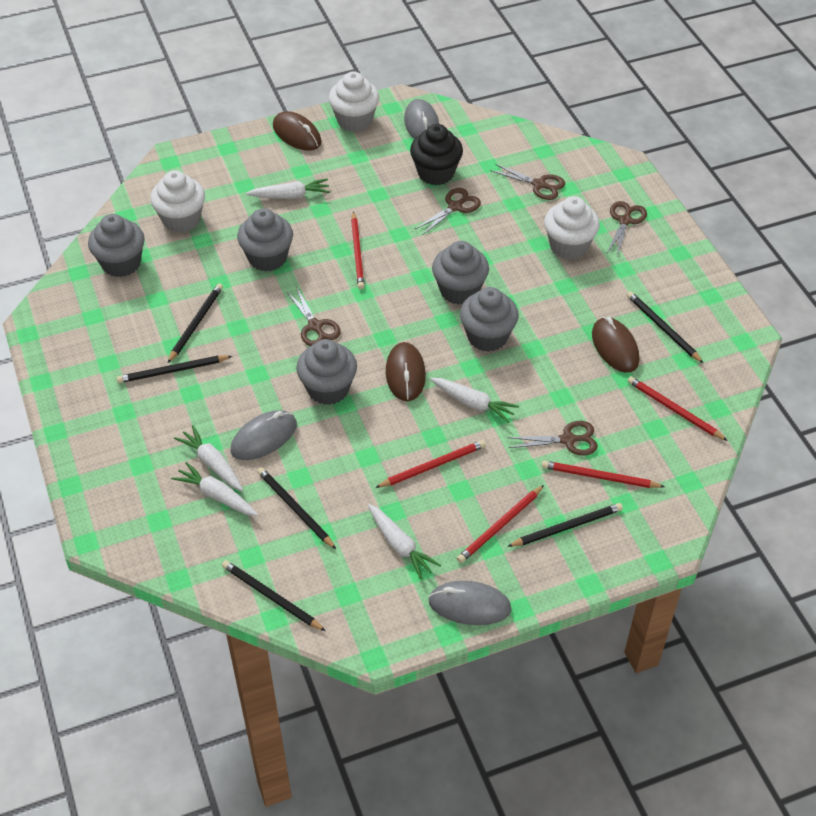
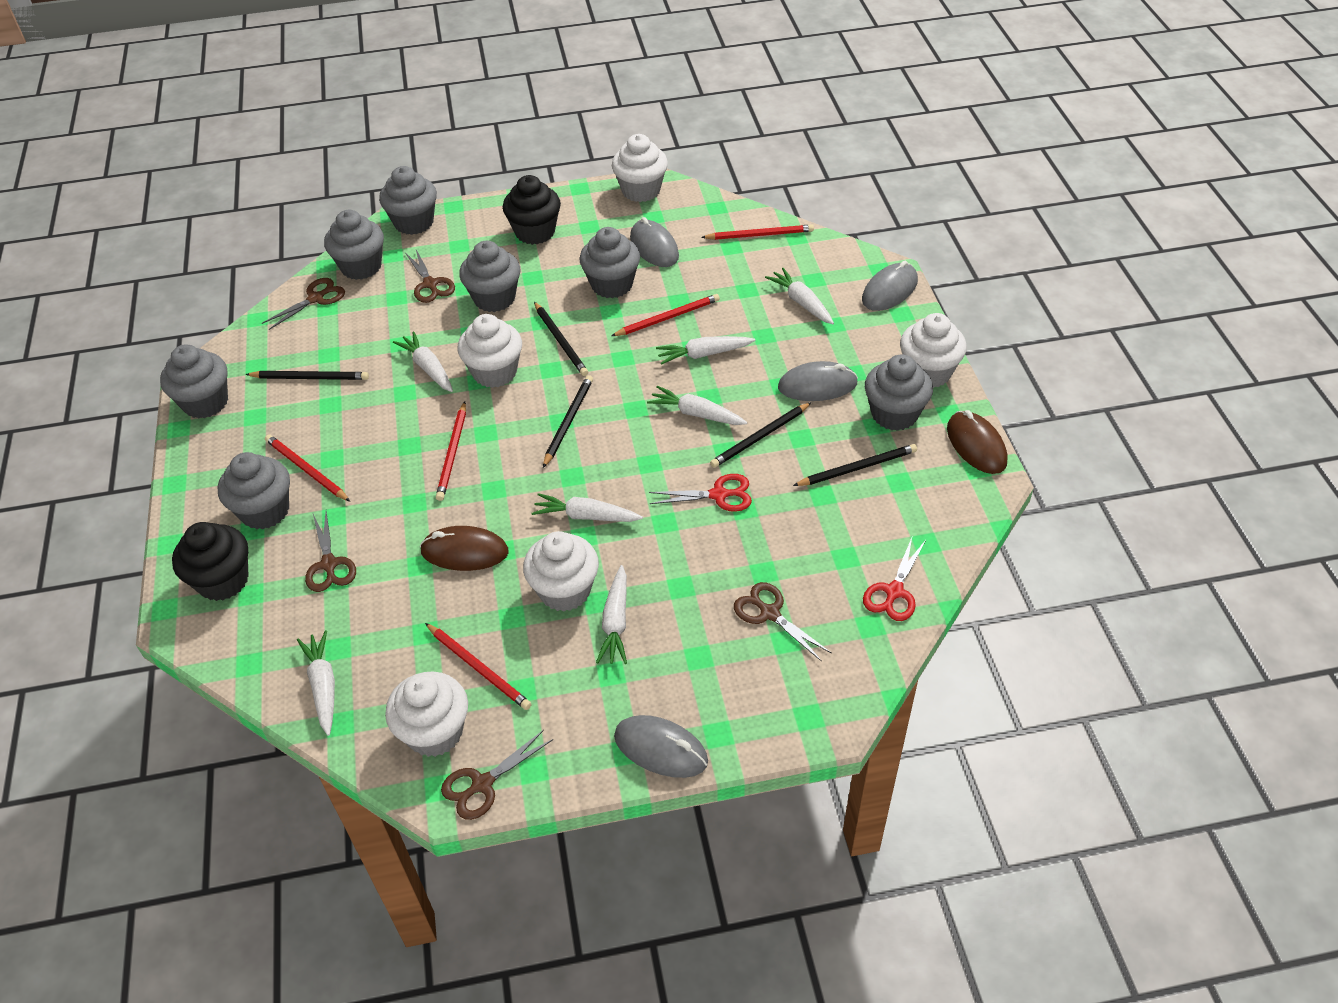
black cupcake: 1 -> 2
black pencil: 6 -> 5
brown mouse: 3 -> 2
grey cupcake: 5 -> 7
grey mouse: 3 -> 4
red scissors: 0 -> 2
white carrot: 5 -> 7
white cupcake: 3 -> 5

